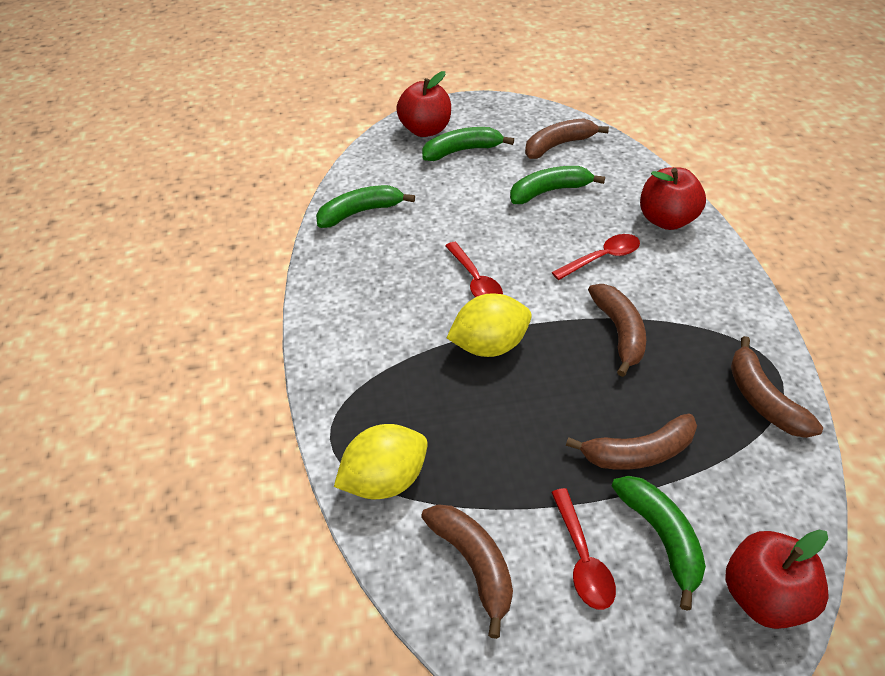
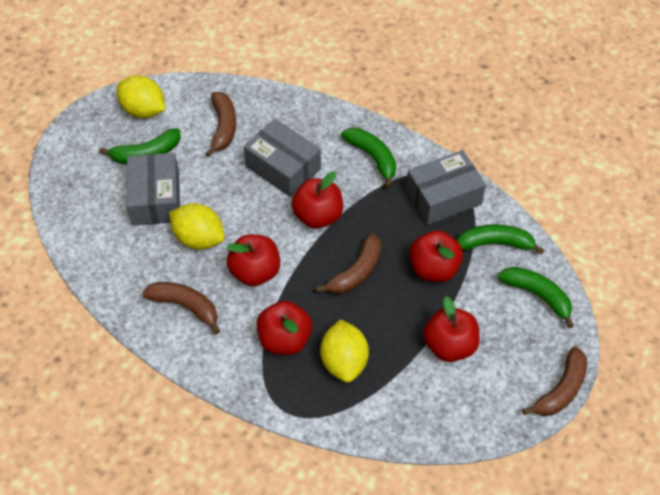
brown banana: 5 -> 4
grey box: 0 -> 3
red apple: 3 -> 5
red spoon: 3 -> 0
yellow lemon: 2 -> 3

